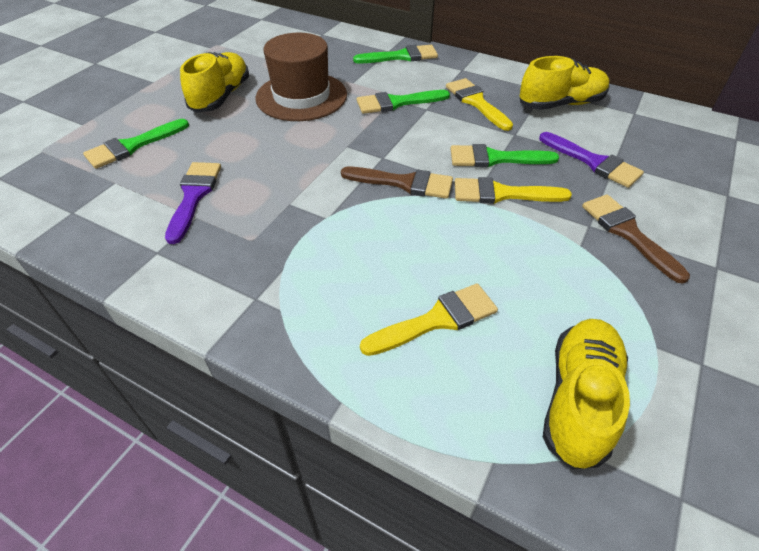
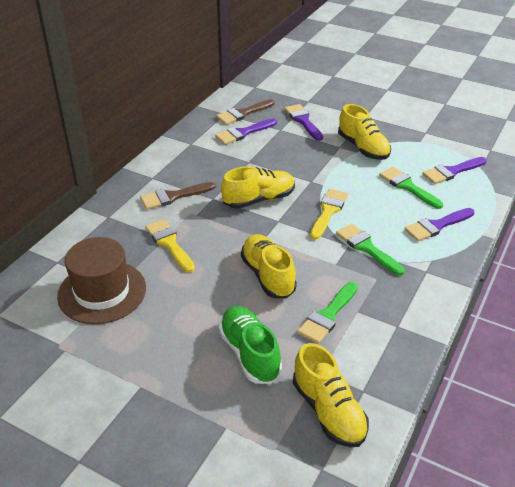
green brush: 4 -> 3
green shoe: 0 -> 1
purple brush: 2 -> 4
yellow brush: 3 -> 2
yellow shoe: 3 -> 4

